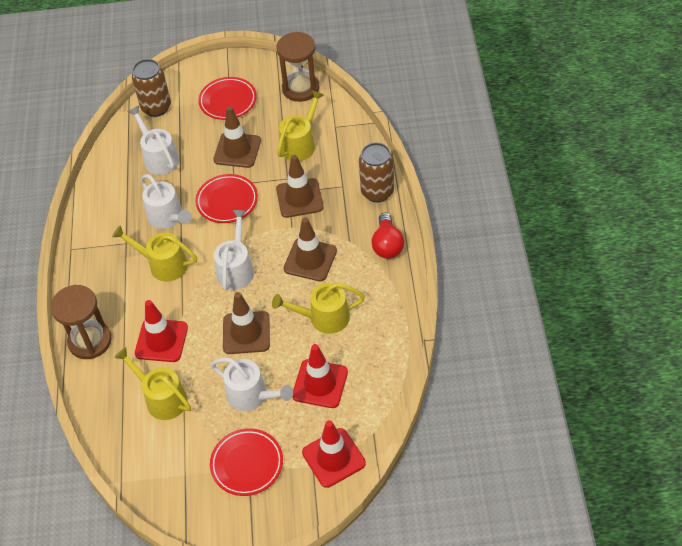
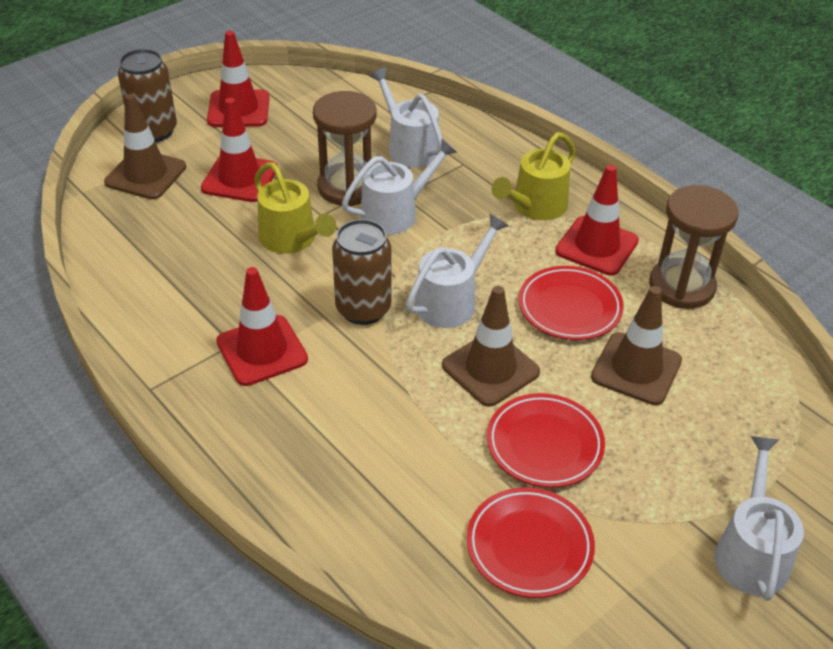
brown traffic cone: 4 -> 3
red light bulb: 1 -> 0
red traffic cone: 3 -> 4
yellow watering can: 4 -> 2

